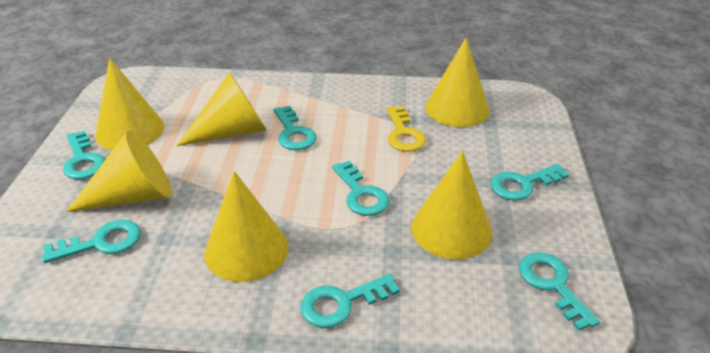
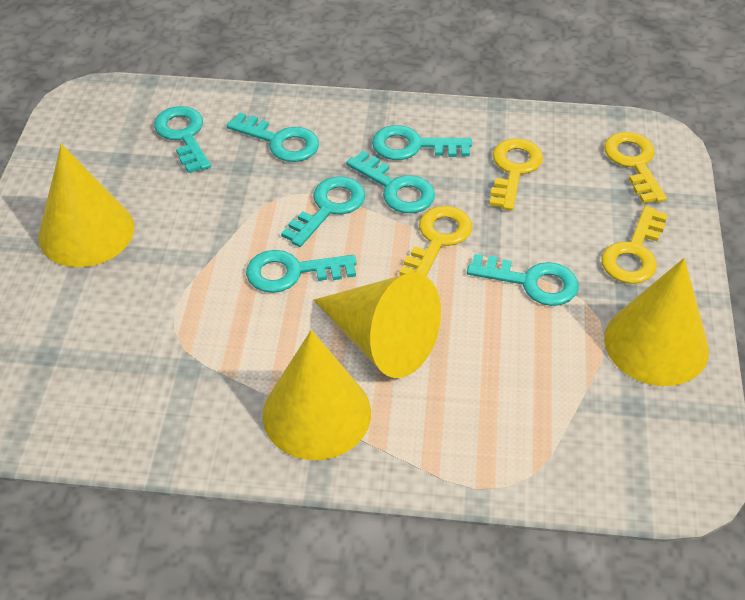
yellow cone: 6 -> 4
yellow key: 1 -> 4

